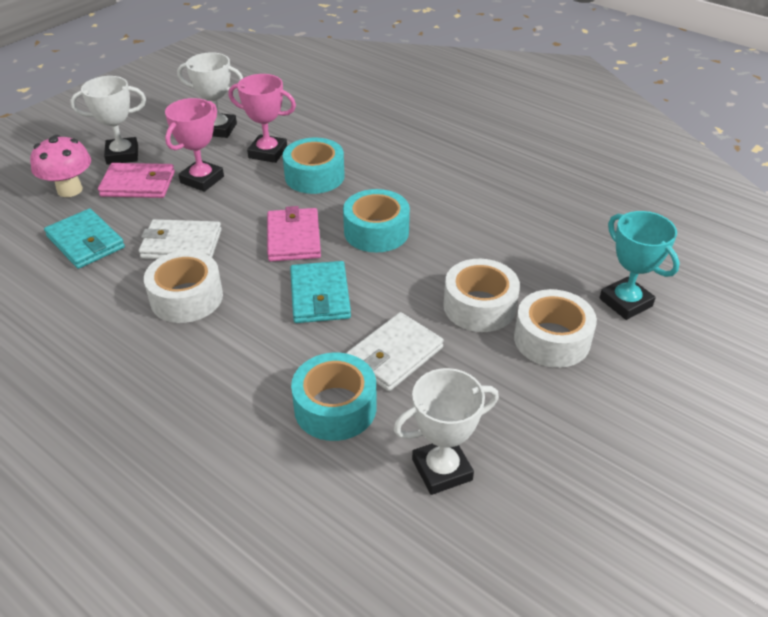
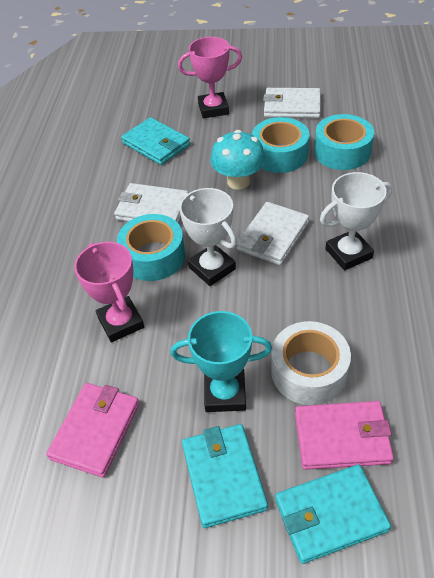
pink mushroom: 1 -> 0
turquoise mushroom: 0 -> 1
turquoise wallet: 2 -> 3
white tape: 3 -> 1
white trophy: 3 -> 2
white wallet: 2 -> 3

